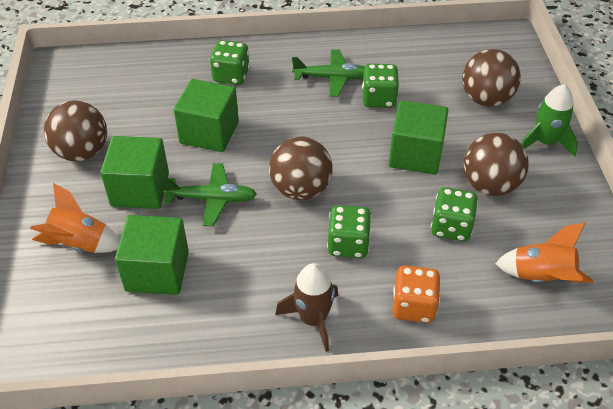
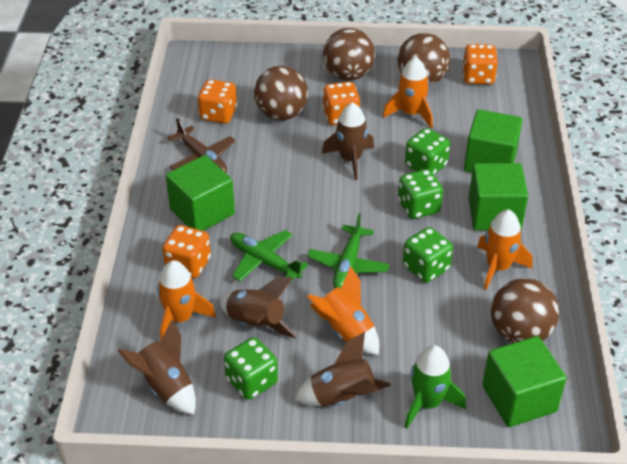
brown plane: 0 -> 1
brown rocket: 1 -> 4
orange dice: 1 -> 4
orange rocket: 2 -> 4

